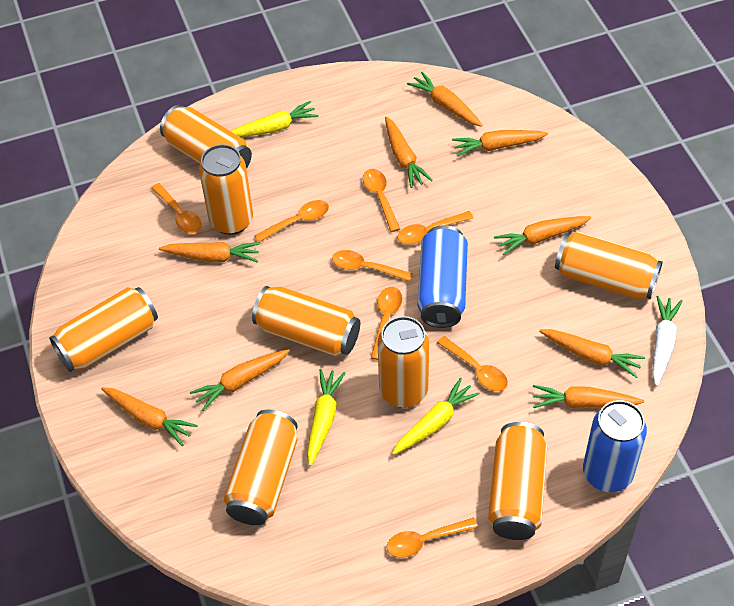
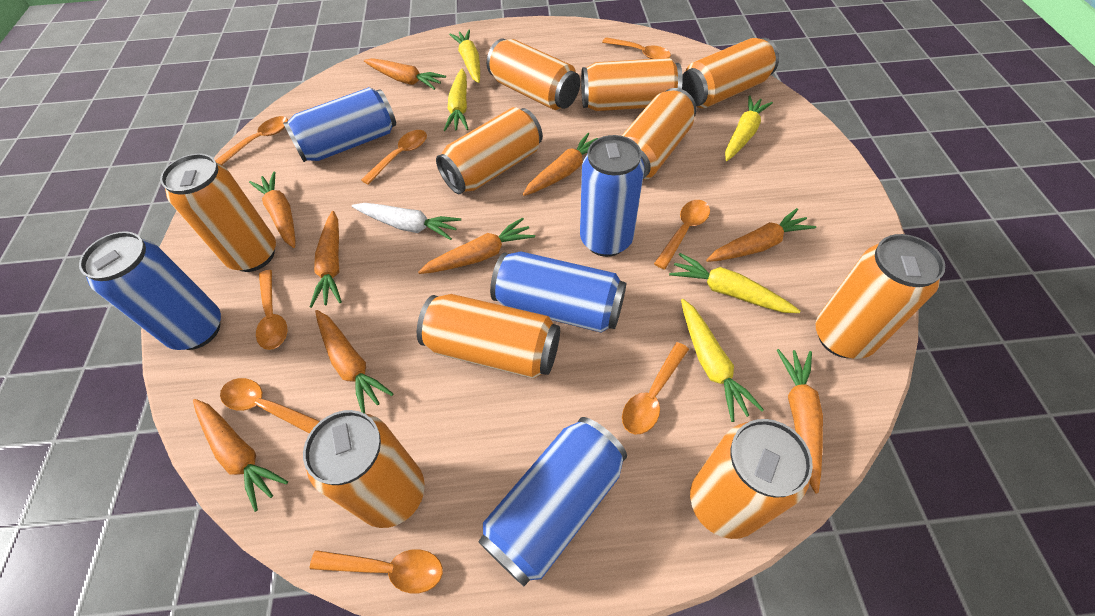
blue can: 2 -> 5
orange can: 8 -> 10
yellow carrot: 3 -> 5

